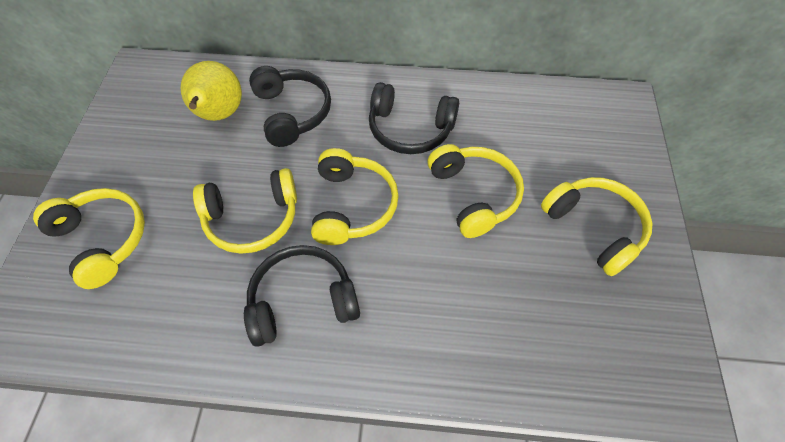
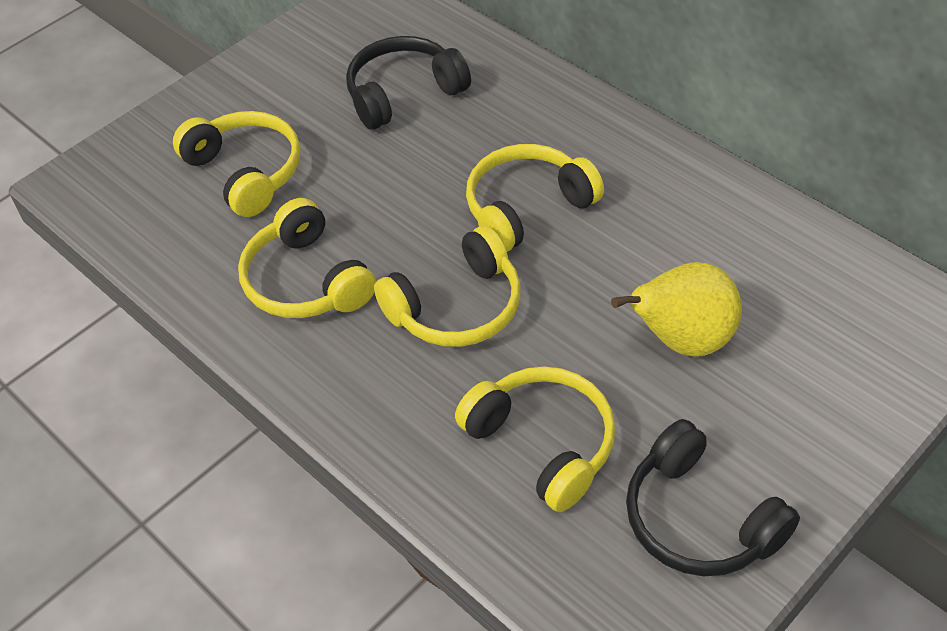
black headphones: 3 -> 2

